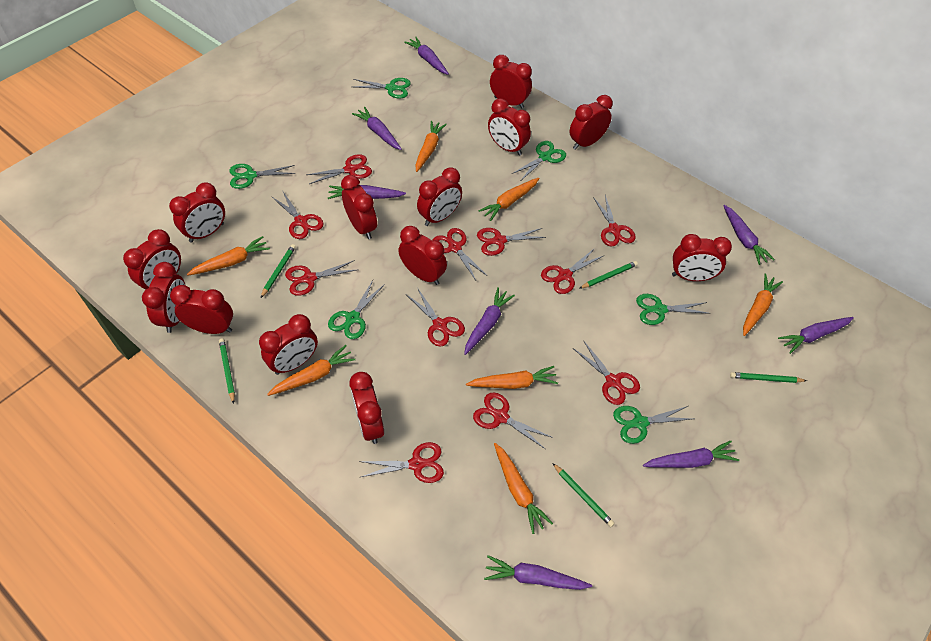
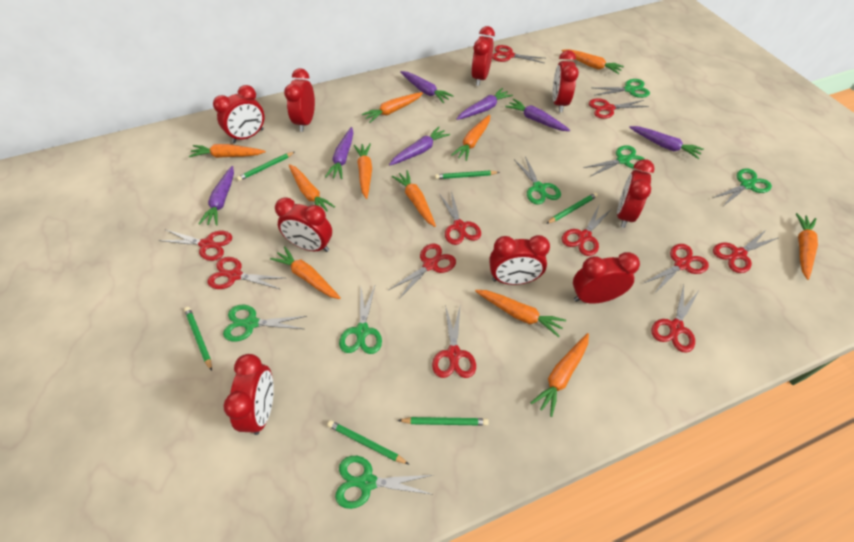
green pencil: 5 -> 6
green scissors: 6 -> 7
orange carrot: 7 -> 11
purple carrot: 8 -> 7
red clock: 13 -> 9

